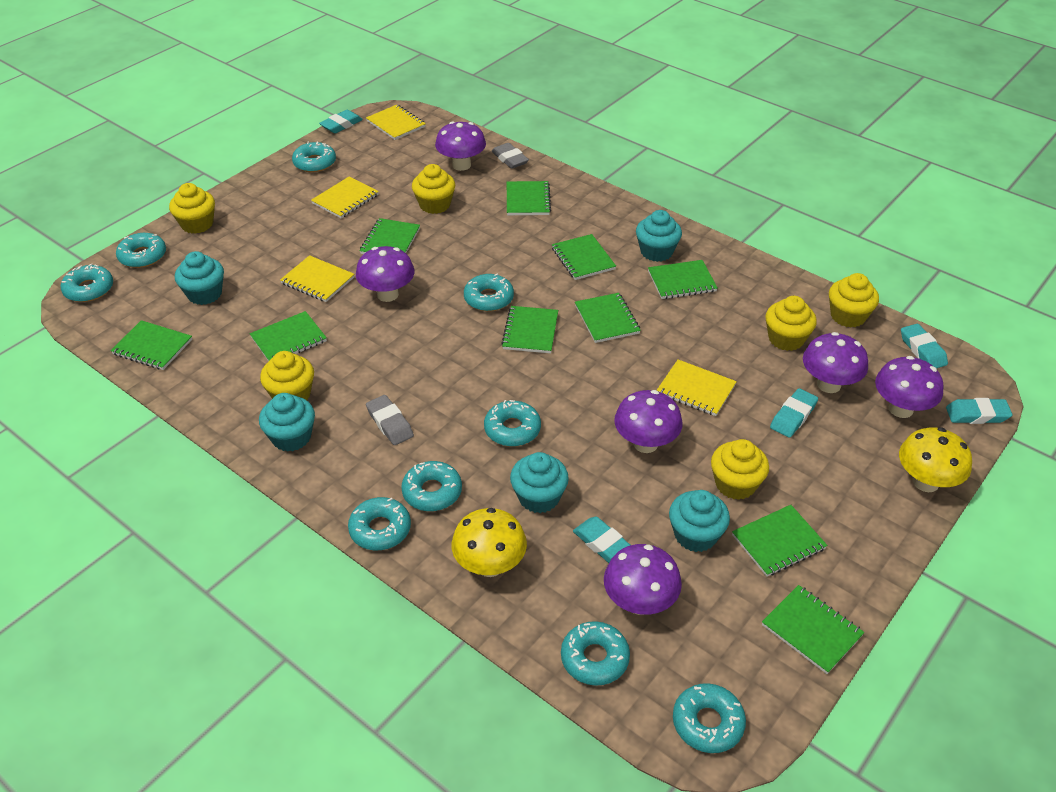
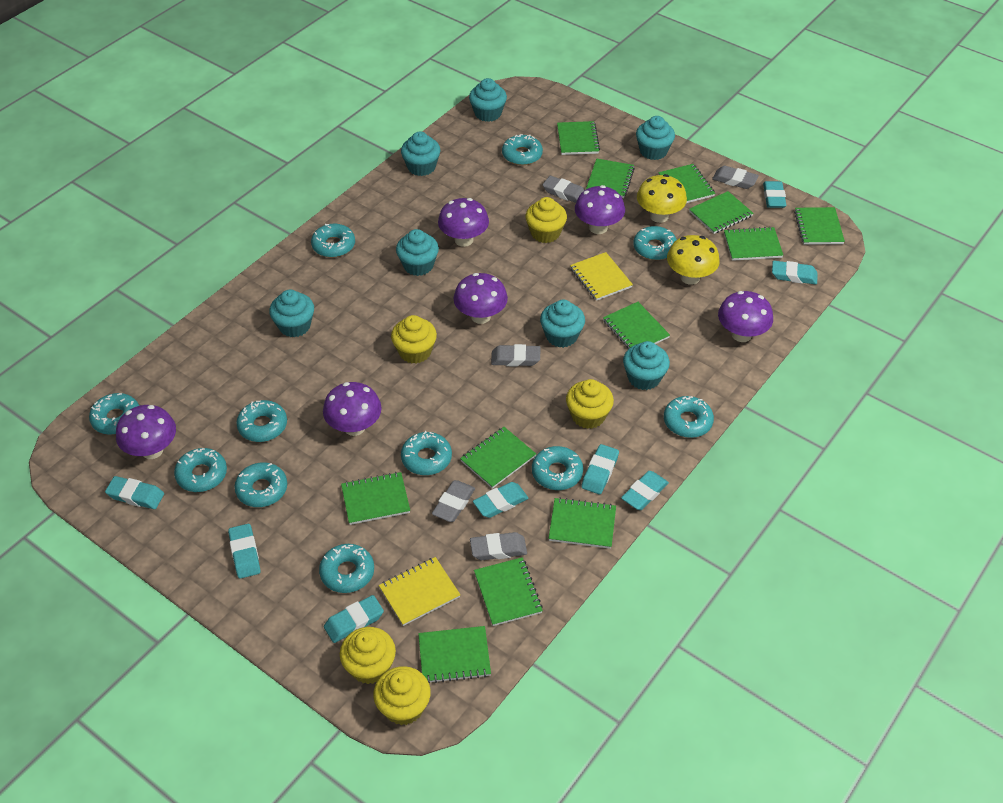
green notebook: 10 -> 12
grey eraser: 2 -> 5
turquoise cupcake: 5 -> 7
turquoise donut: 9 -> 11
turquoise eraser: 5 -> 8
yellow cupcake: 6 -> 5
yellow notebook: 4 -> 2

